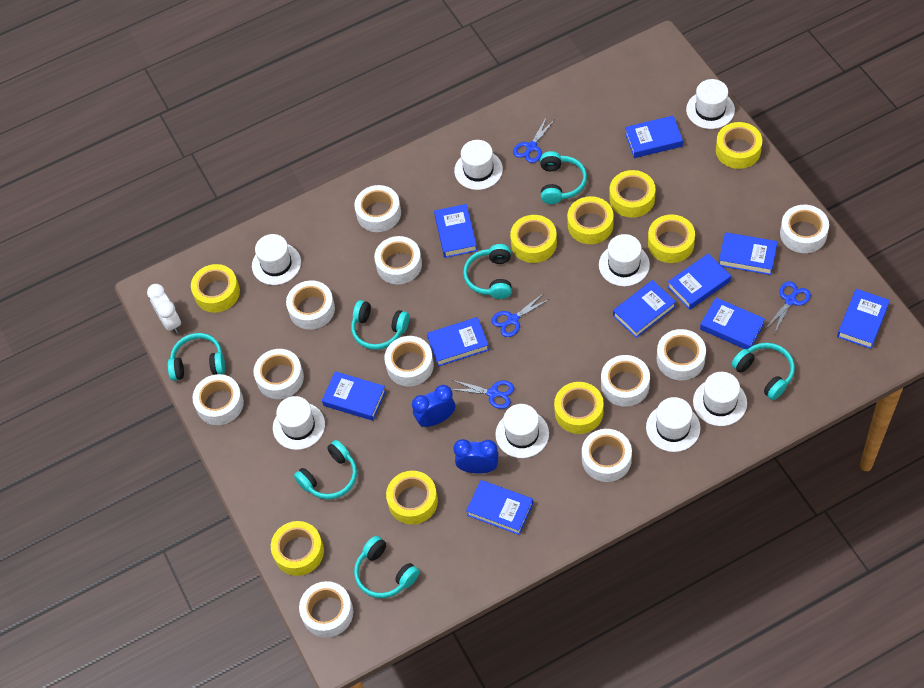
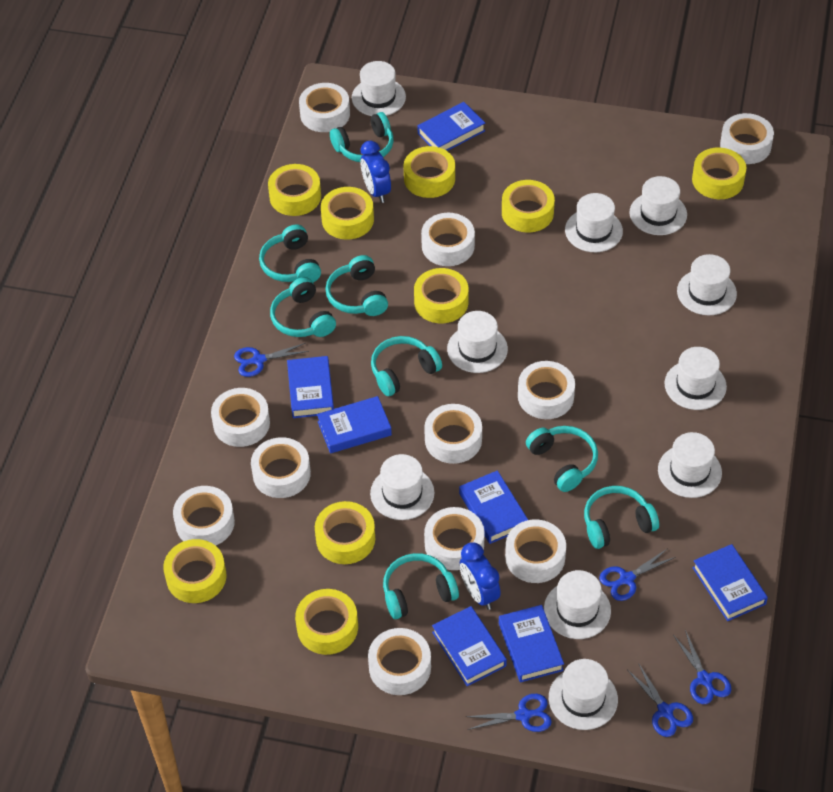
blue book: 10 -> 7
blue scissors: 4 -> 5
turquoise headphones: 7 -> 8
white clock: 1 -> 0
white hat: 8 -> 10

